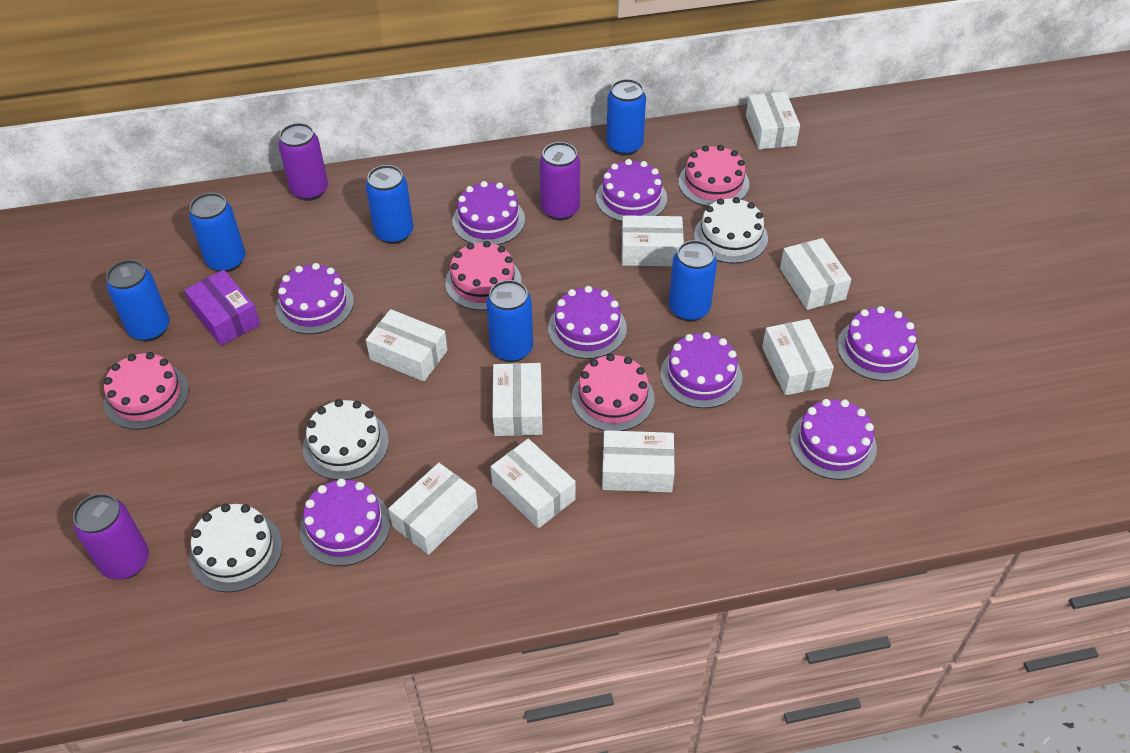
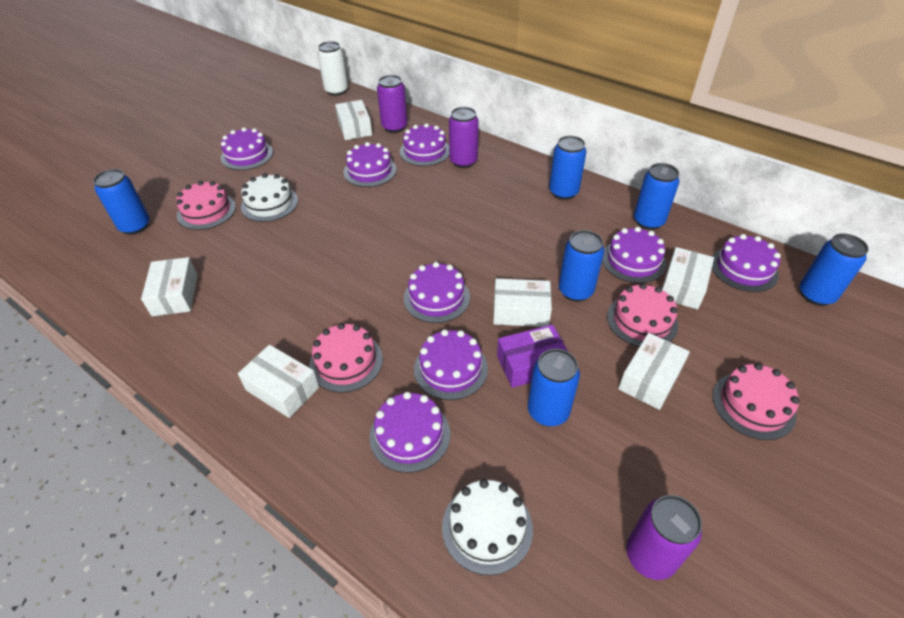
white box: 9 -> 6
white cake: 3 -> 2
white can: 0 -> 1

